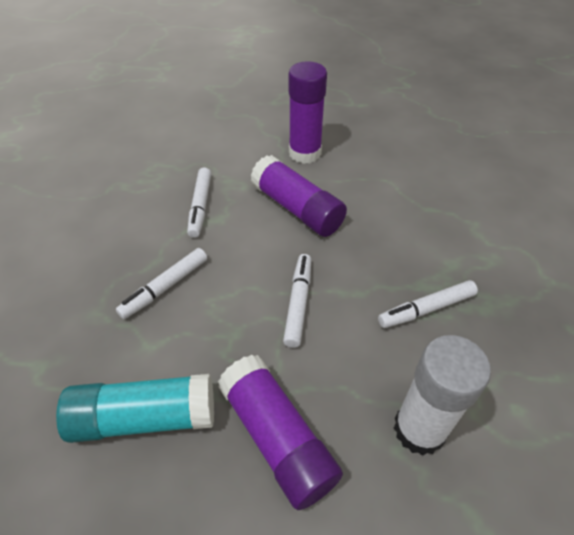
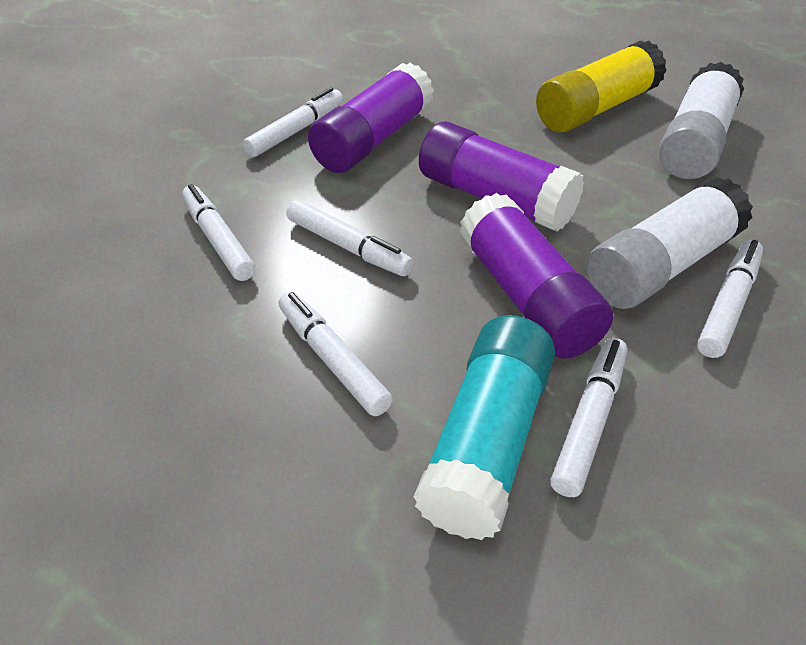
white glue stick: 1 -> 2
white marker: 4 -> 6
yellow glue stick: 0 -> 1

